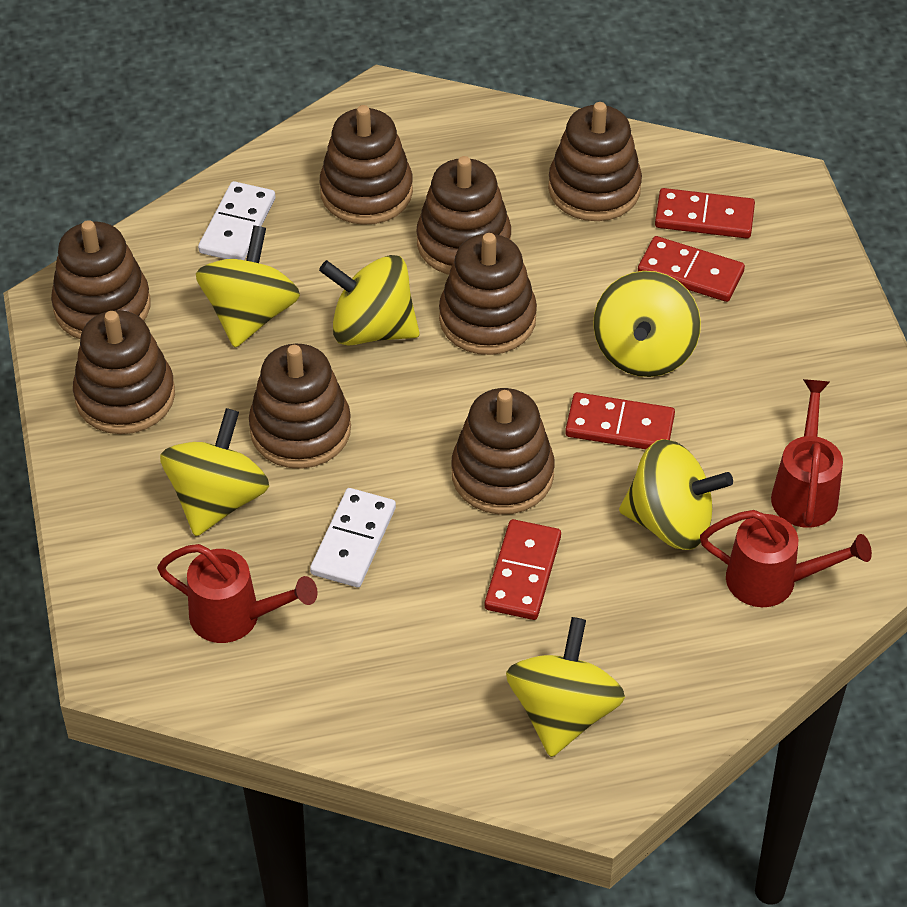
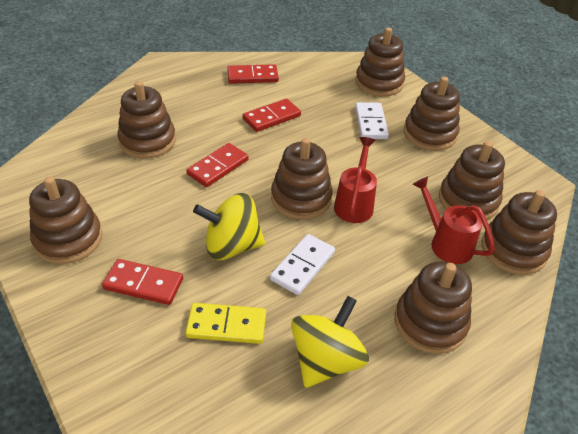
red watering can: 3 -> 2
yellow domino: 0 -> 1
yellow spinning top: 6 -> 2

